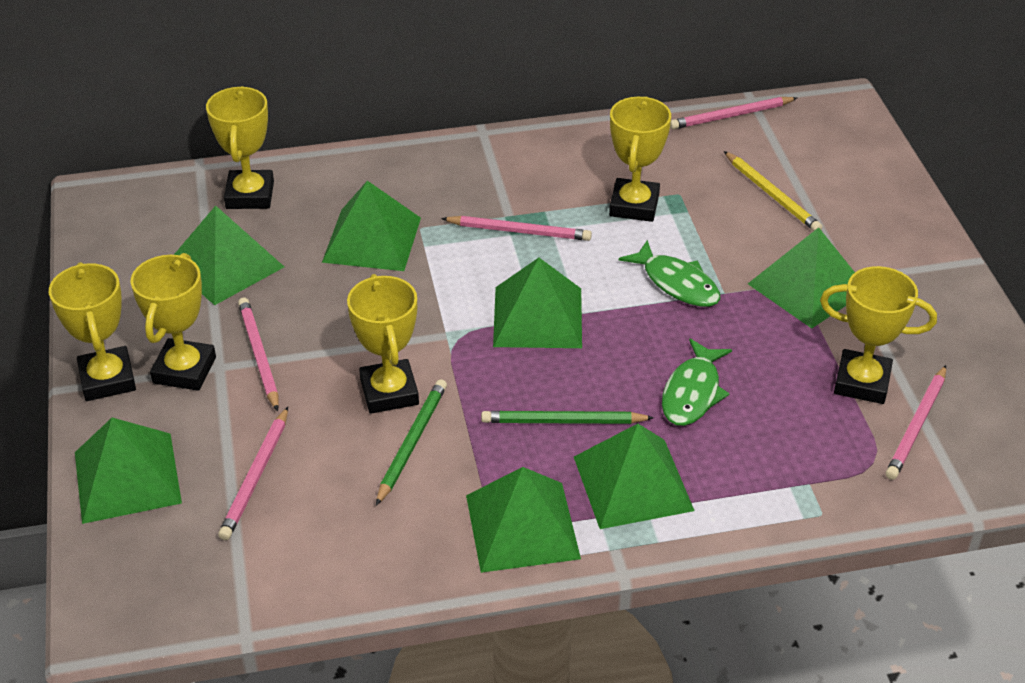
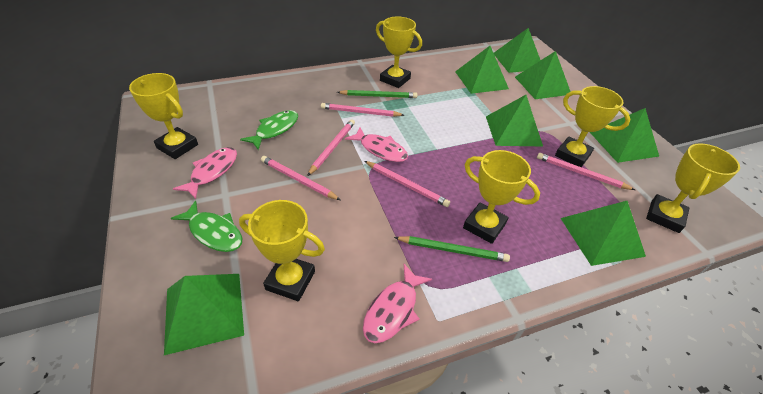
pink fish: 0 -> 3
yellow pencil: 1 -> 0

